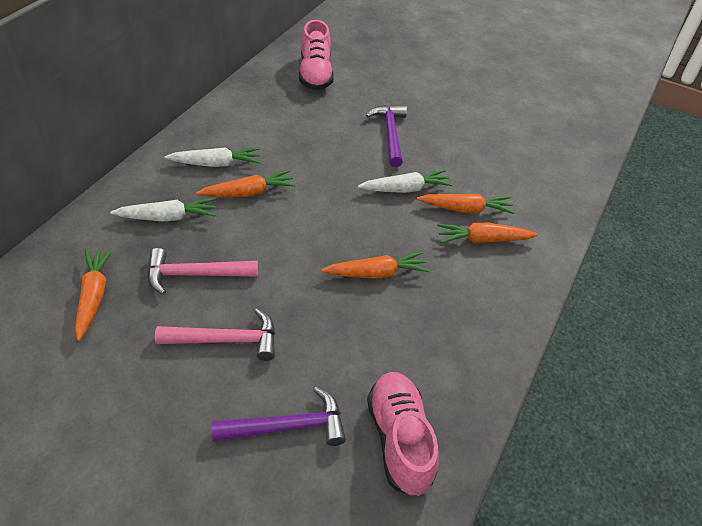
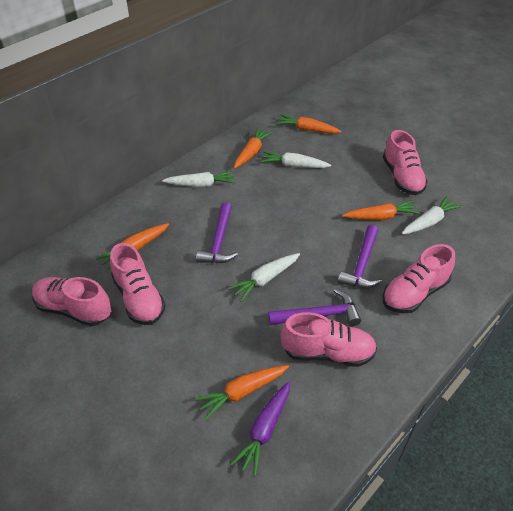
pink hammer: 2 -> 0
pink shoe: 2 -> 5
purple carrot: 0 -> 1
purple hammer: 2 -> 3
white carrot: 3 -> 4

